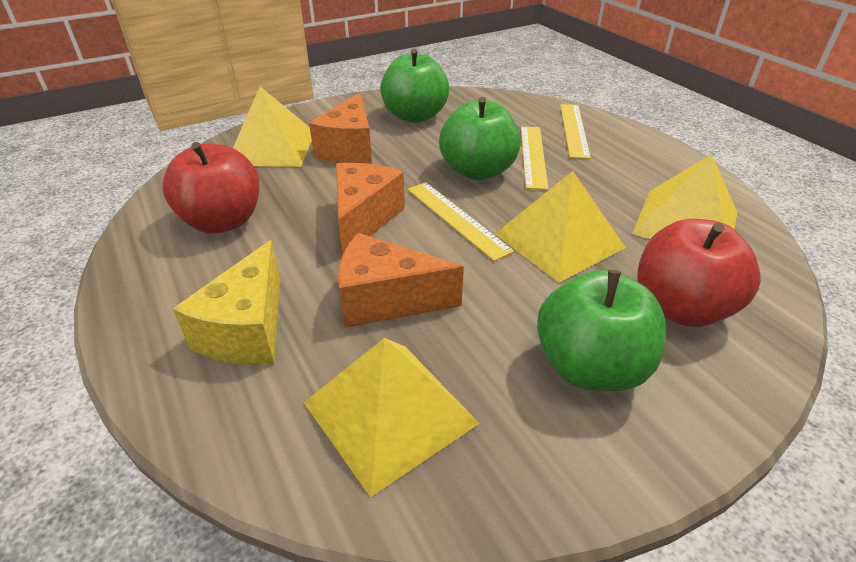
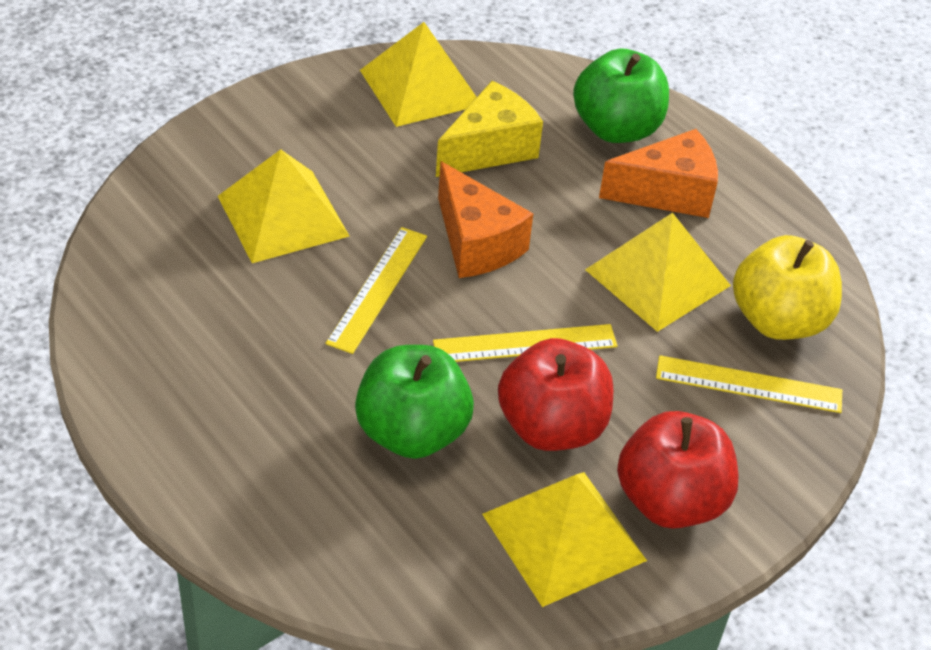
green apple: 3 -> 2
orange cheese: 3 -> 2
yellow apple: 0 -> 1

